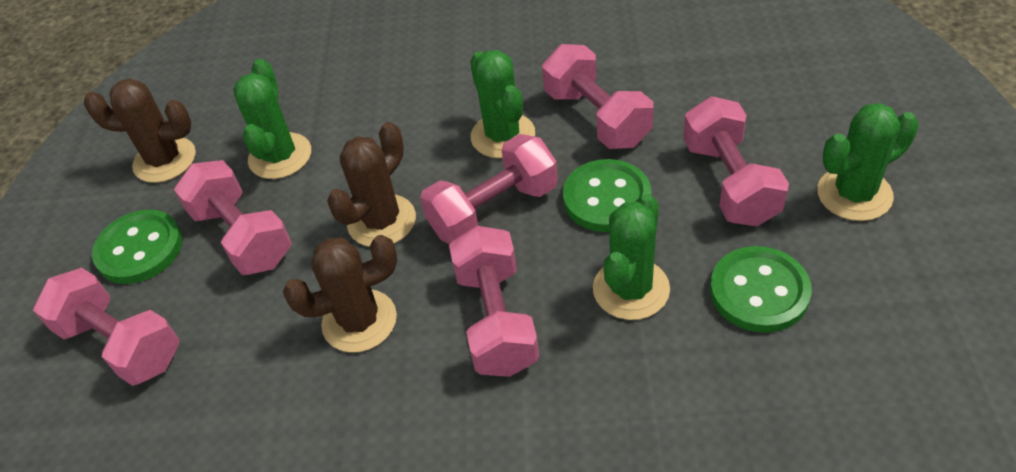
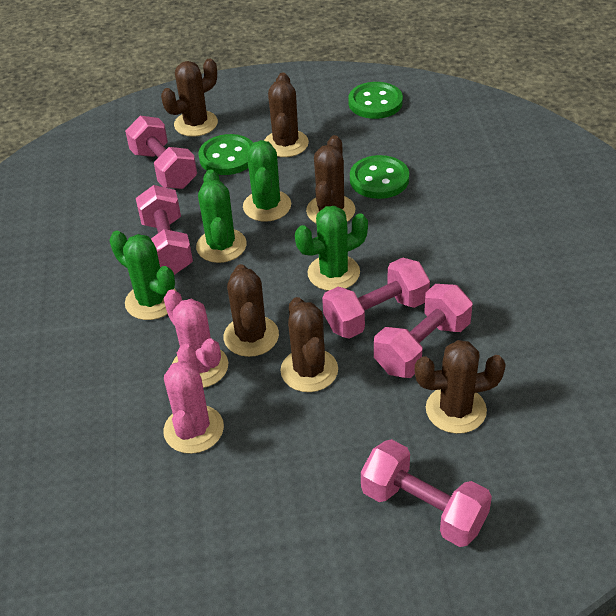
brown cactus: 3 -> 6
pink cactus: 0 -> 2
pink dumbbell: 6 -> 5

